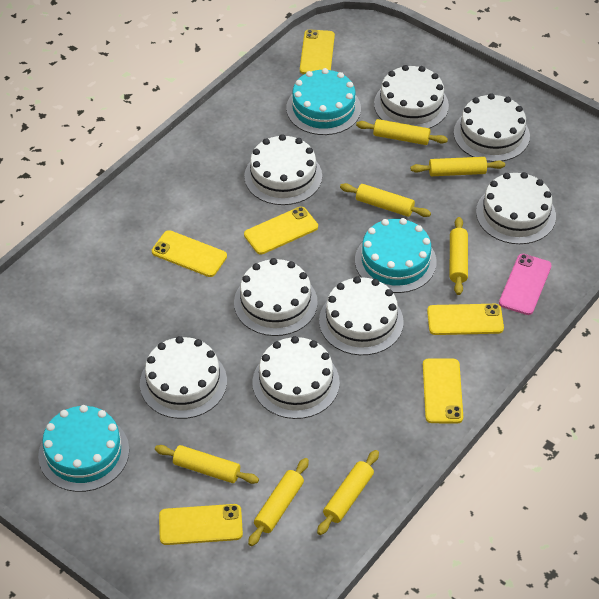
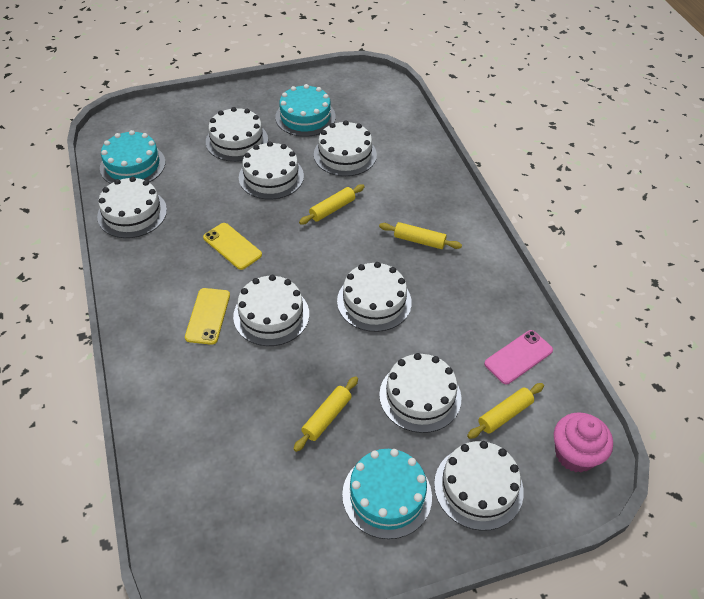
pink cupcake: 0 -> 1
yellow phone: 6 -> 2
yellow rolling pin: 7 -> 4

